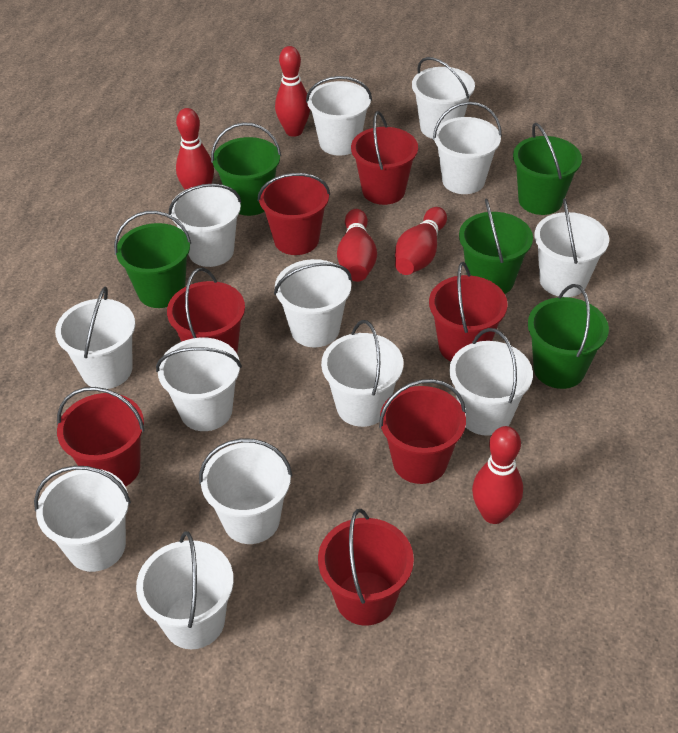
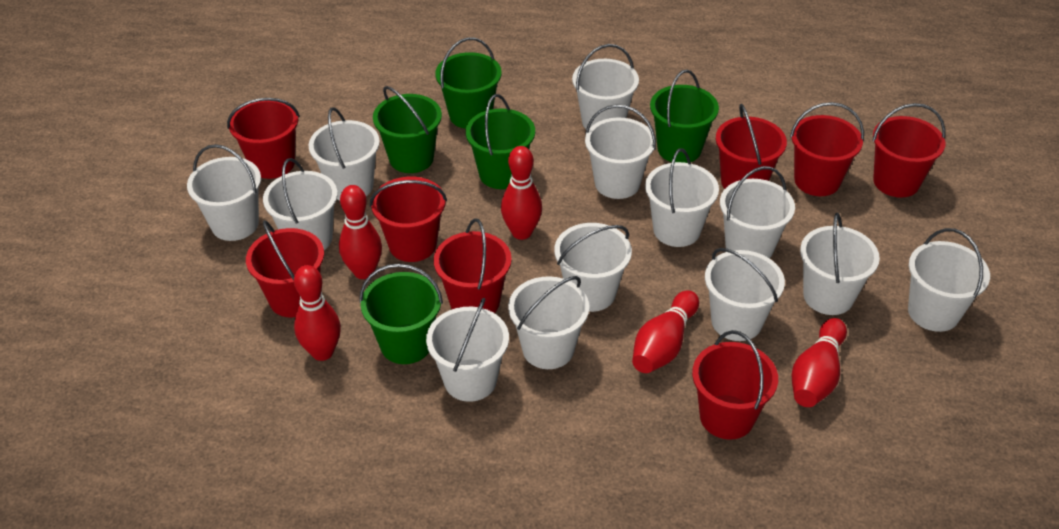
red bucket: 7 -> 8

